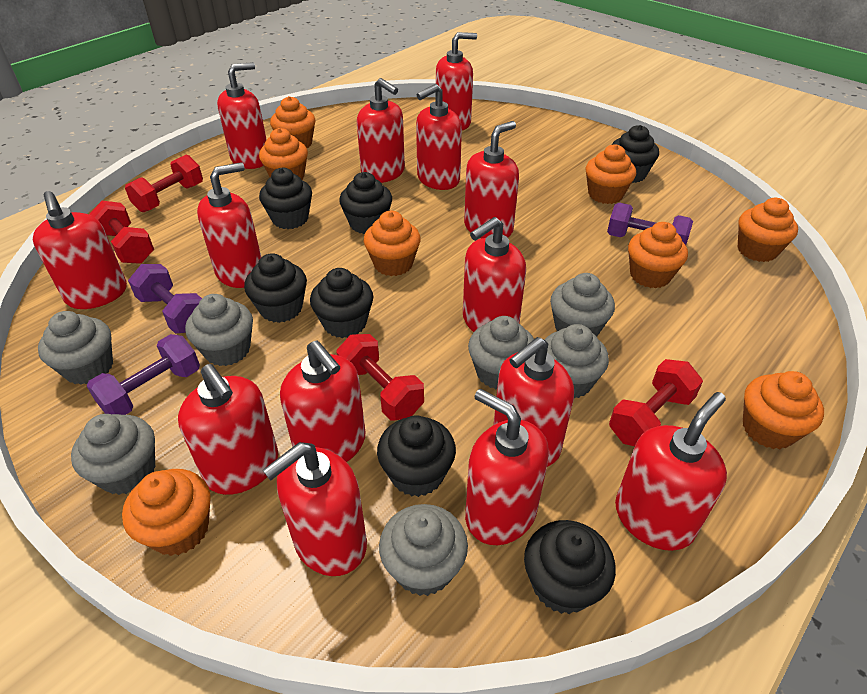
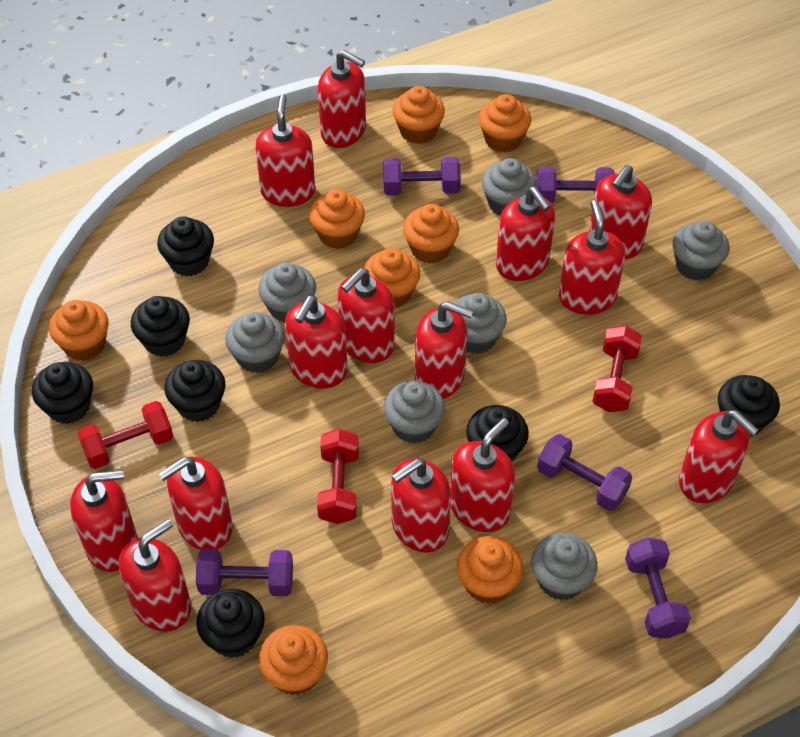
purple dumbbell: 3 -> 5
red dumbbell: 4 -> 3

